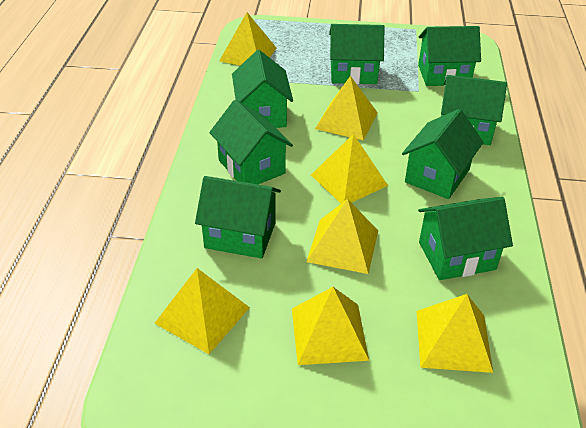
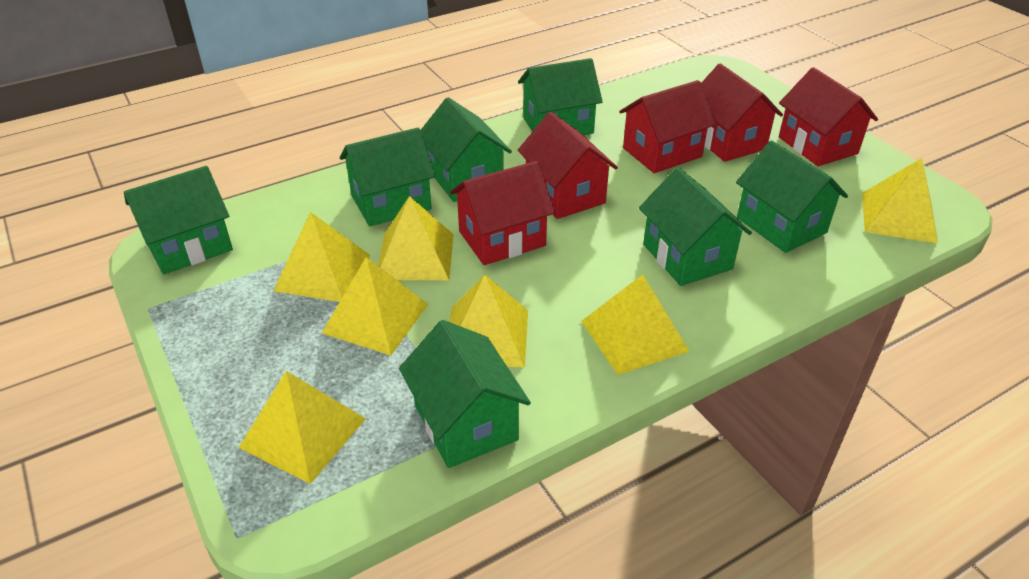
green house: 8 -> 7
red house: 0 -> 5

